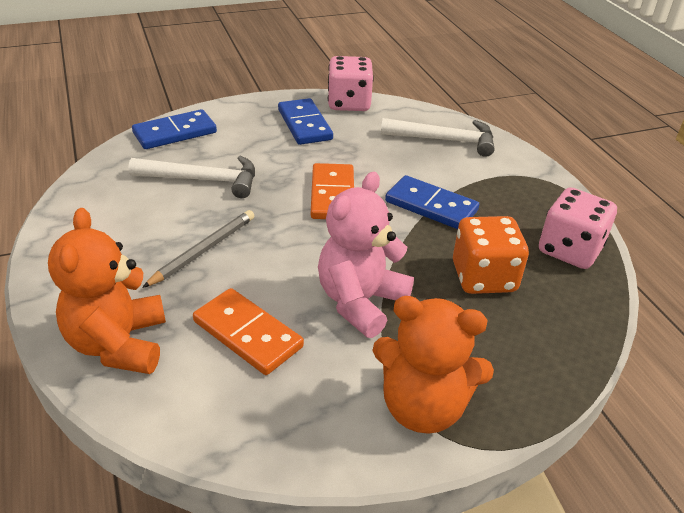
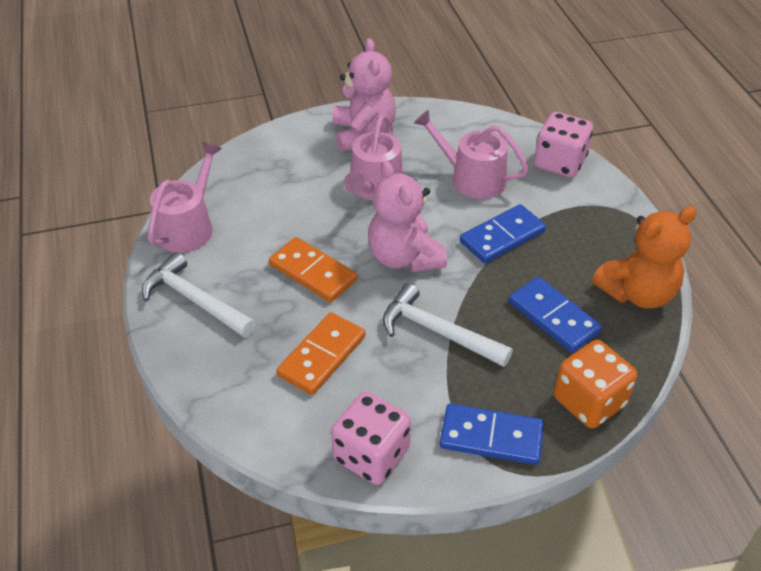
grey pencil: 1 -> 0
orange teddy bear: 2 -> 1
pink teddy bear: 1 -> 2
pink watering can: 0 -> 3

